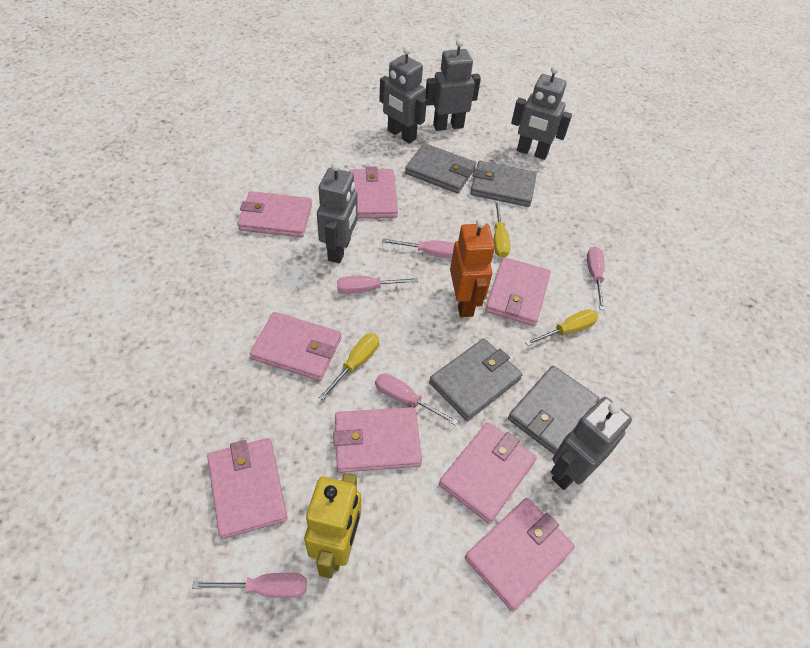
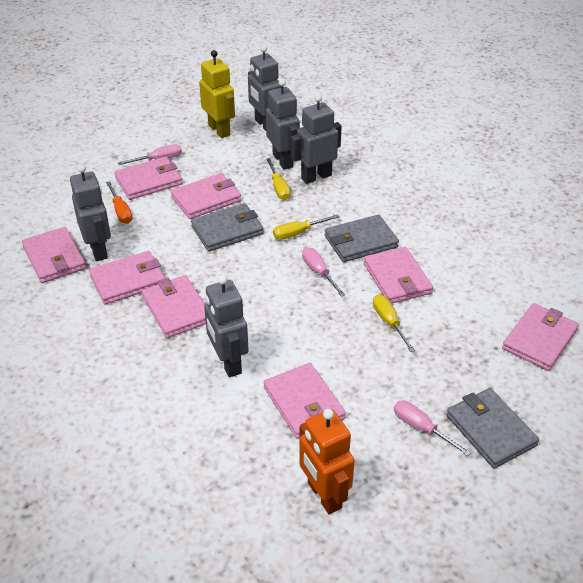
grey wallet: 4 -> 3
orange screwdriver: 0 -> 1
pink screwdriver: 5 -> 3

